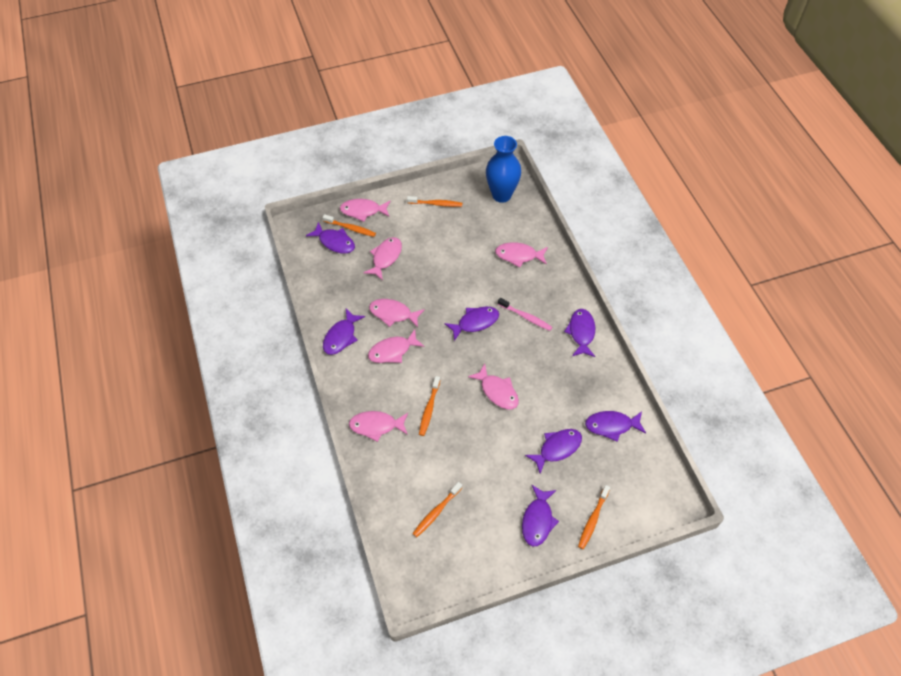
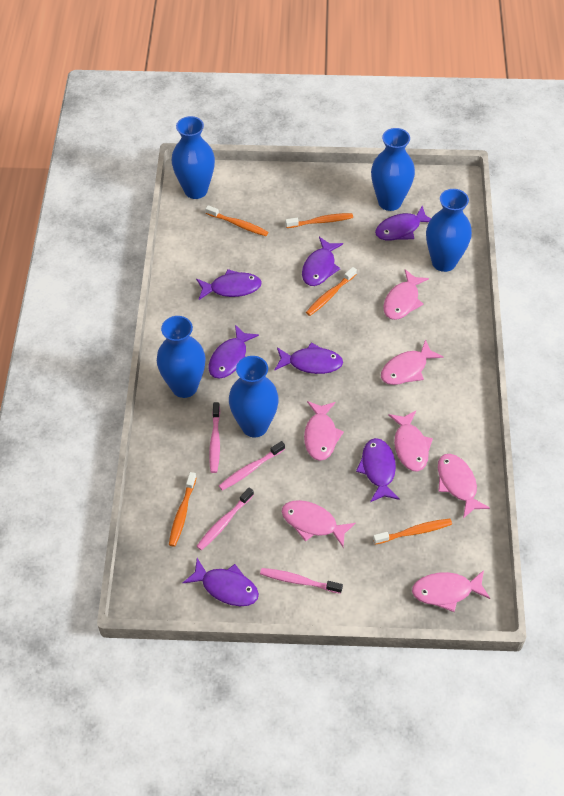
blue vase: 1 -> 5
pink toothbrush: 1 -> 4

